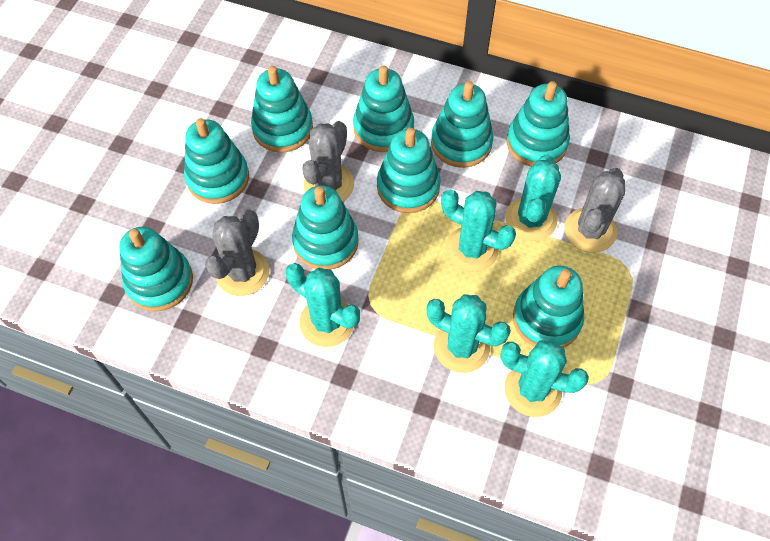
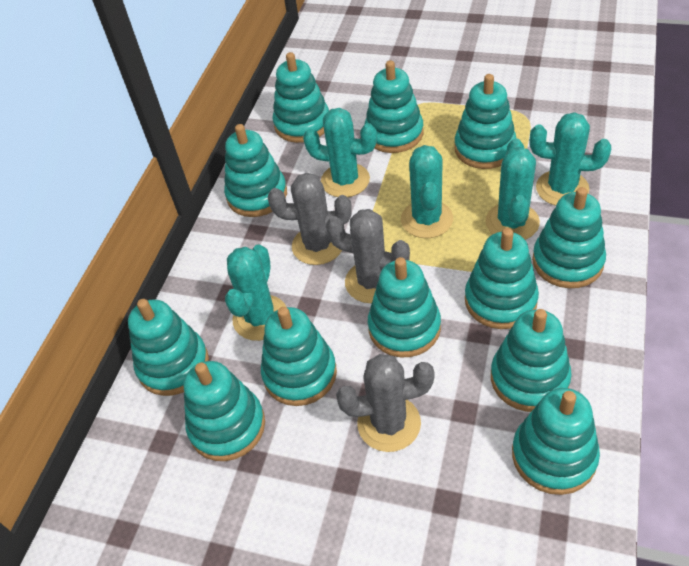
turquoise stacking toy: 9 -> 12

